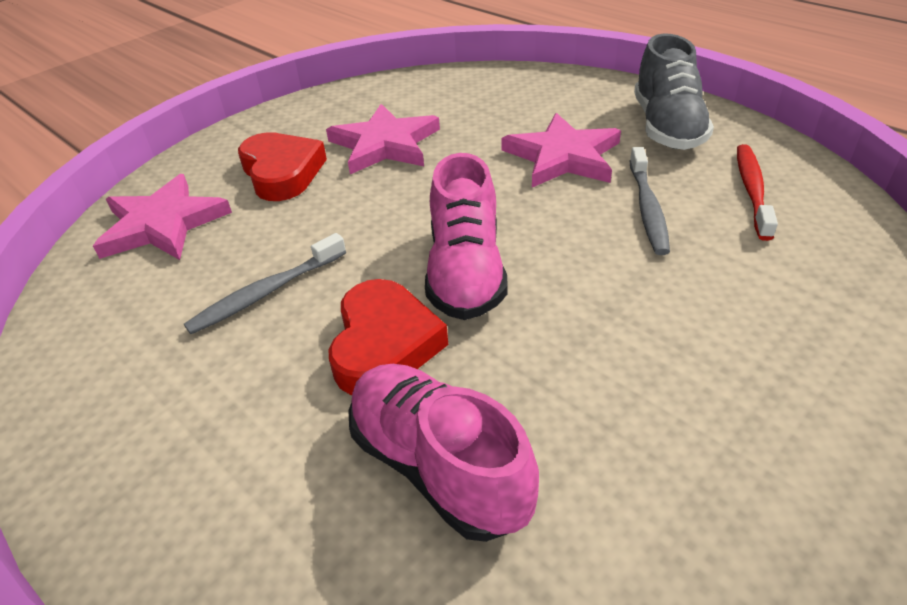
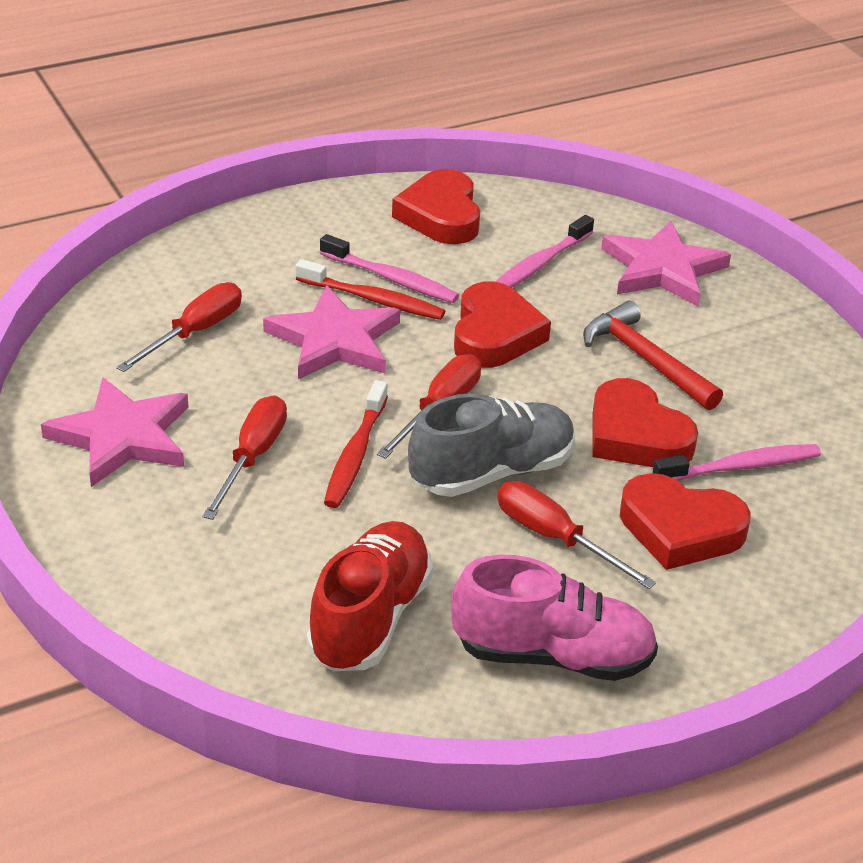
grey toothbrush: 2 -> 0
pink shoe: 2 -> 1
pink toothbrush: 0 -> 3
red hammer: 0 -> 1
red heart: 2 -> 4
red screwdriver: 0 -> 4
red shoe: 0 -> 1
red toothbrush: 1 -> 2

